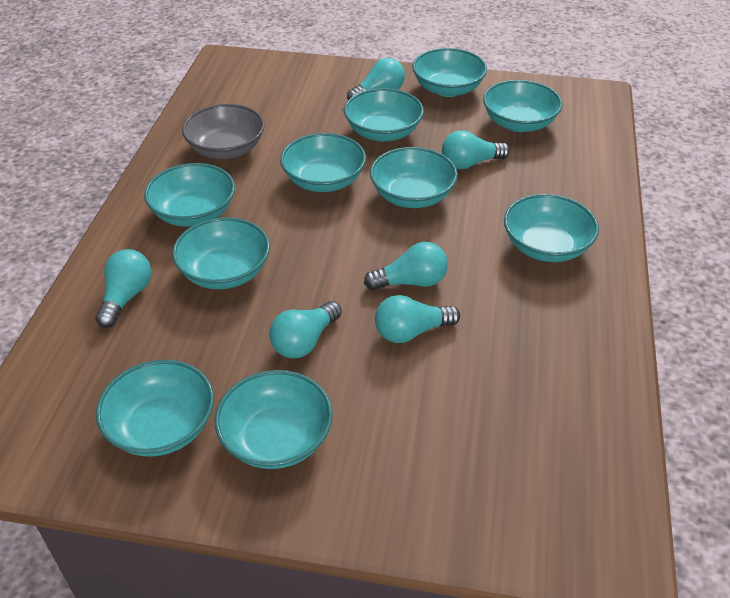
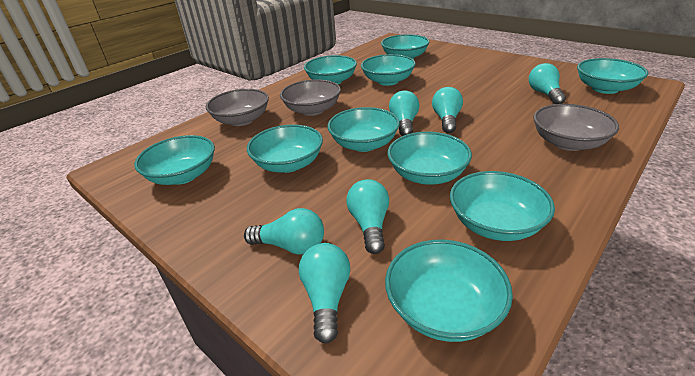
grey bowl: 1 -> 3

